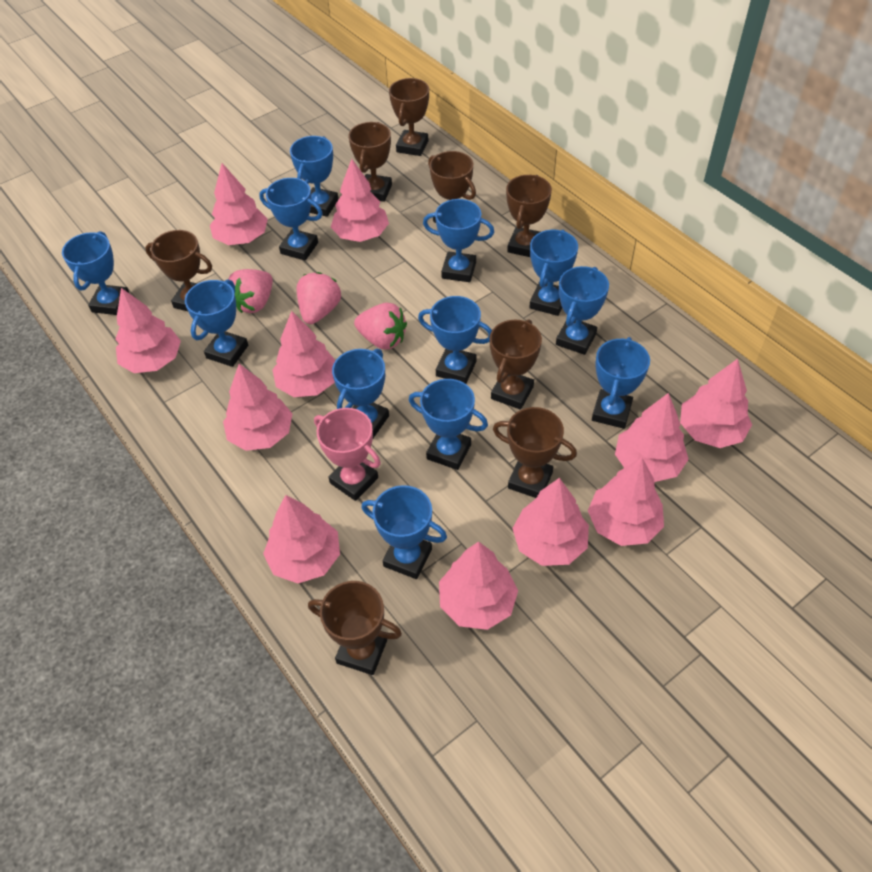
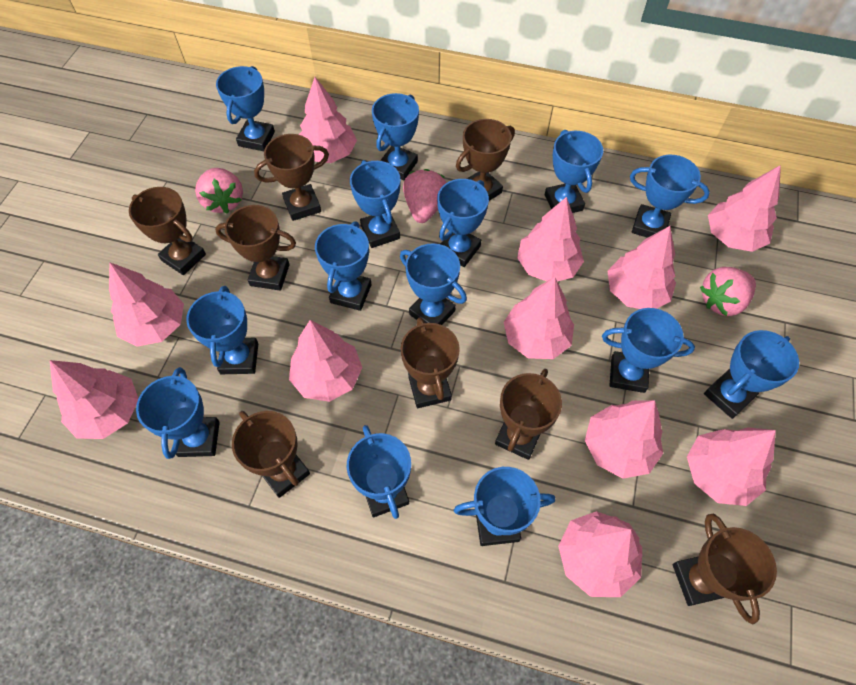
blue trophy: 12 -> 14
pink trophy: 1 -> 0

